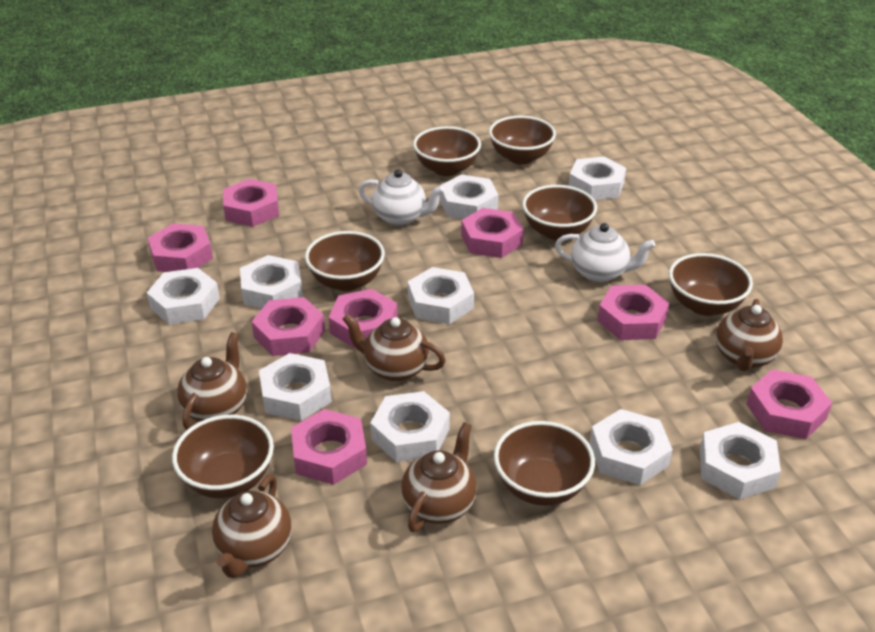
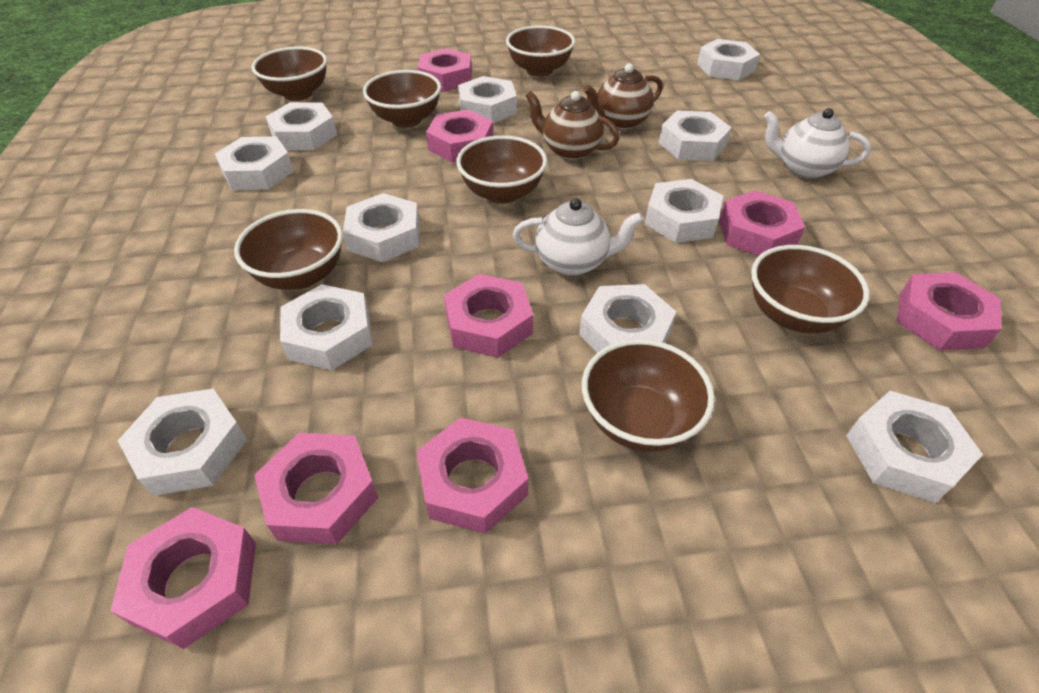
brown teapot: 5 -> 2
white nut: 9 -> 11

